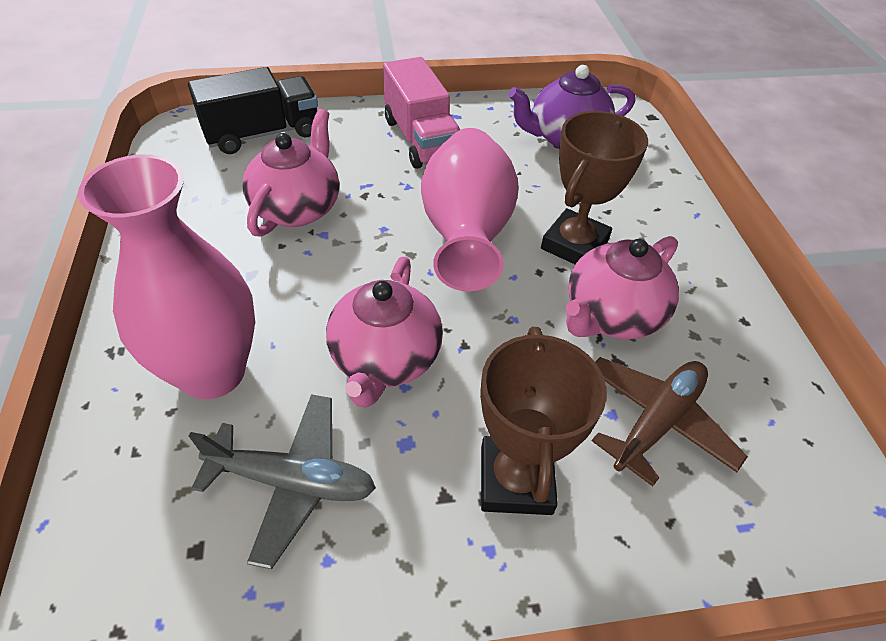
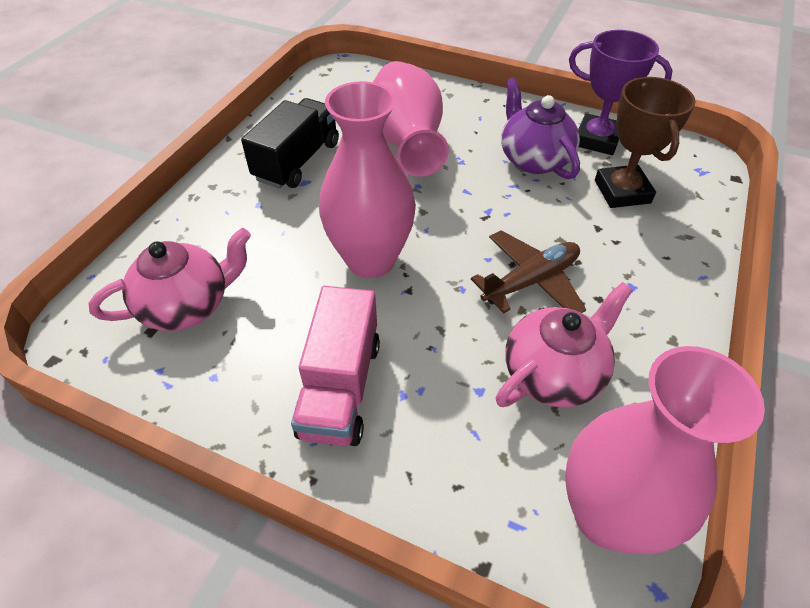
brown trophy: 2 -> 1
grey plane: 1 -> 0
pink teapot: 3 -> 2
pink vase: 2 -> 3
purple trophy: 0 -> 1

